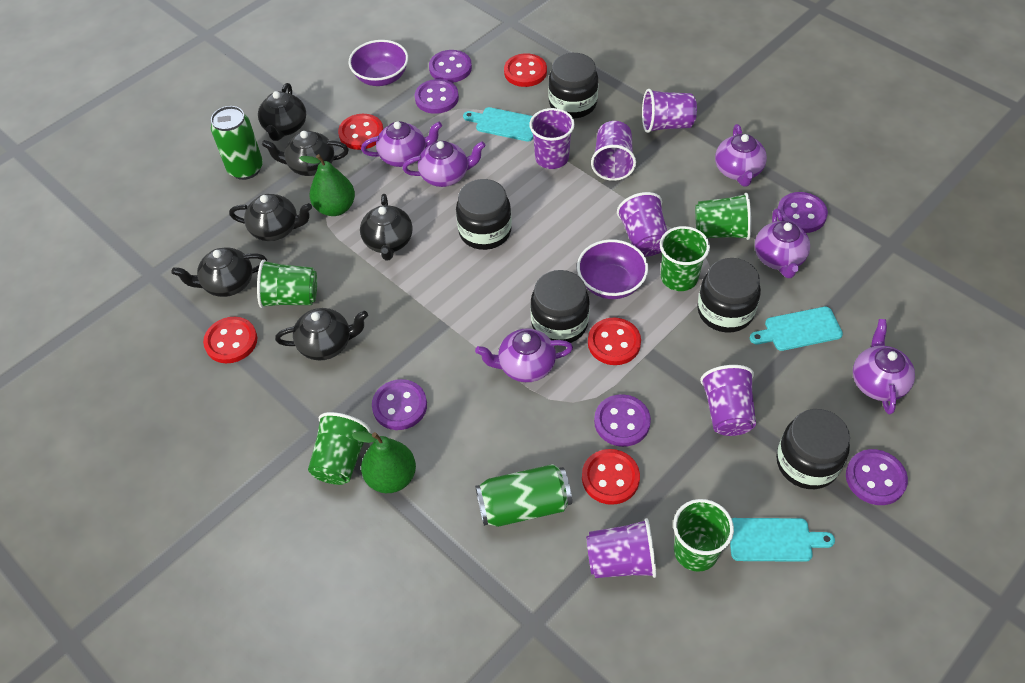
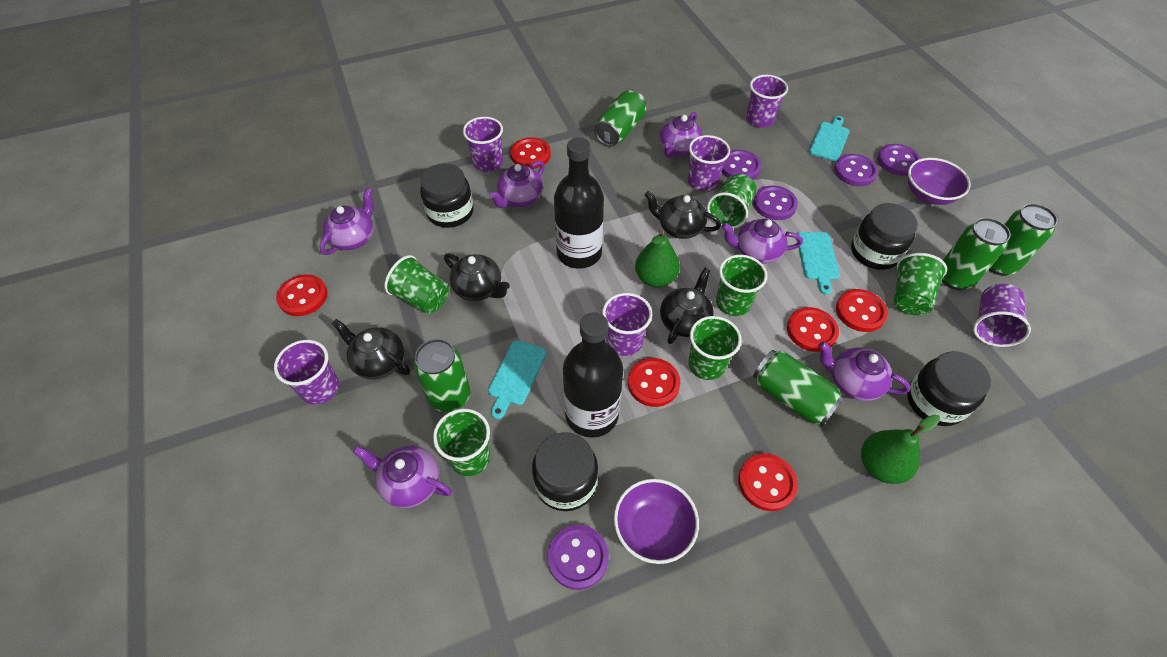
black bottle: 0 -> 2
black jar: 5 -> 4
black teapot: 6 -> 4
green can: 2 -> 5
green cup: 5 -> 6
purple button: 6 -> 5
red button: 5 -> 6

